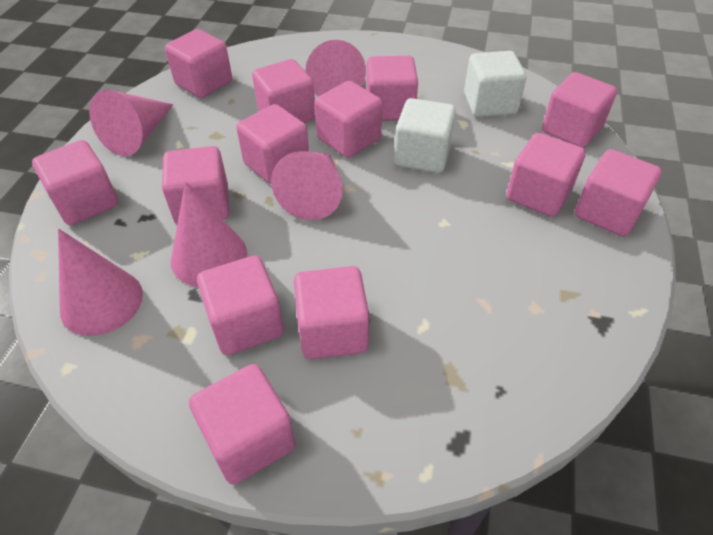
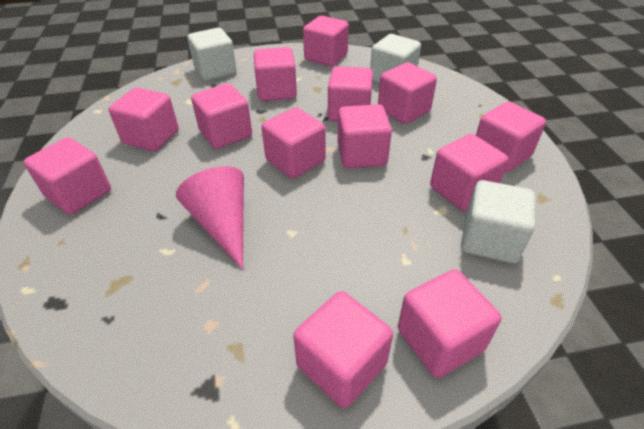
pink cone: 5 -> 1
white cube: 2 -> 3

